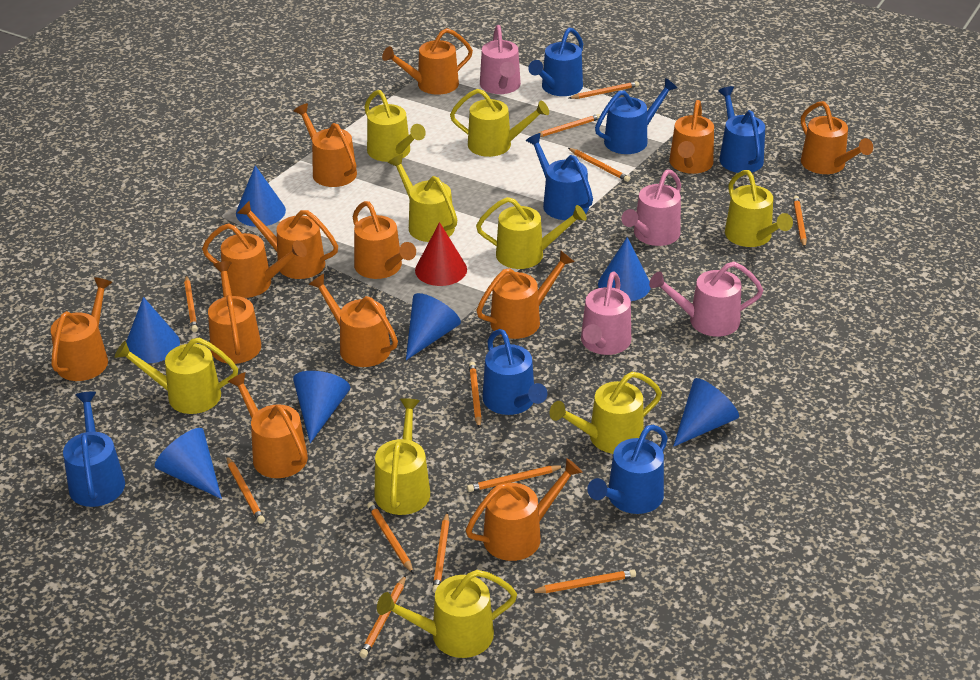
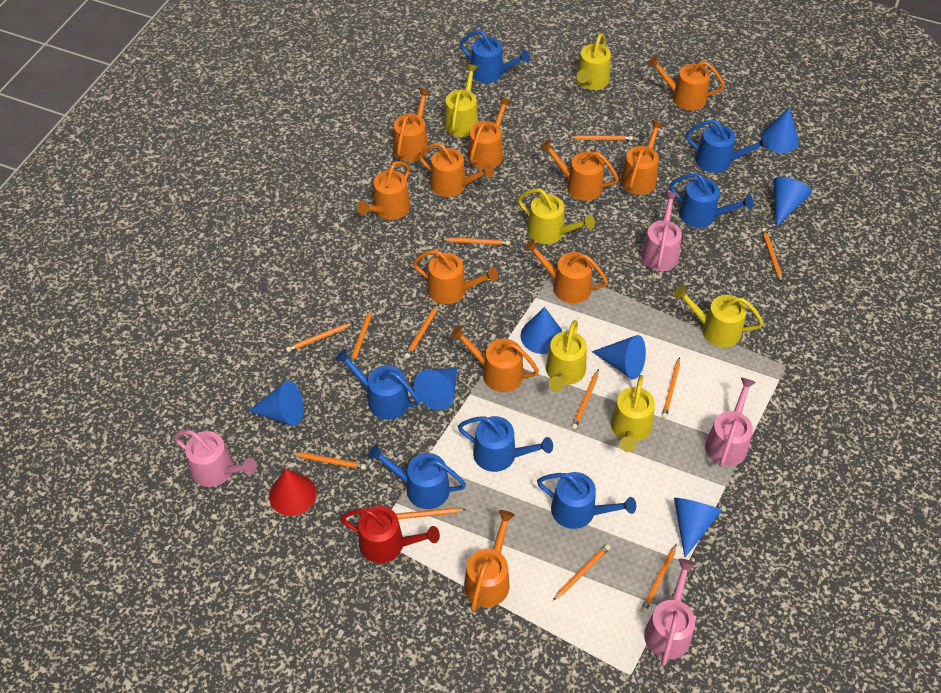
orange watering can: 13 -> 11
red watering can: 0 -> 1
yellow watering can: 9 -> 6

